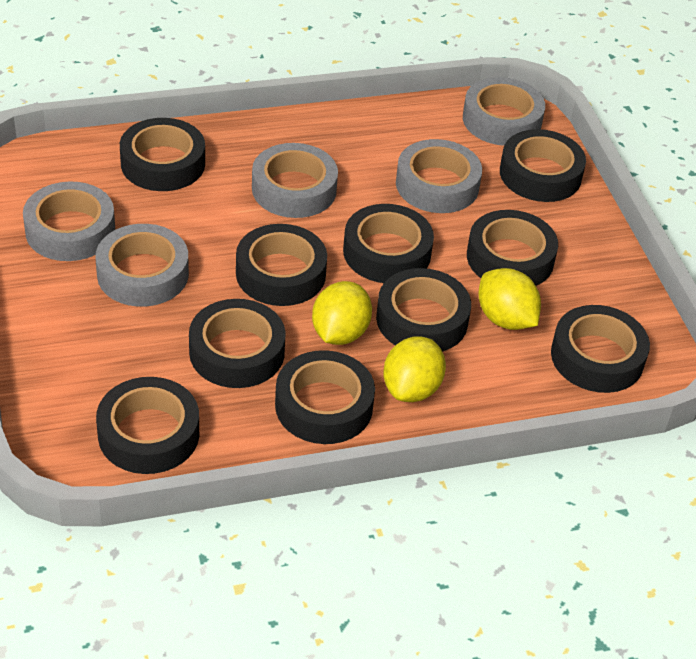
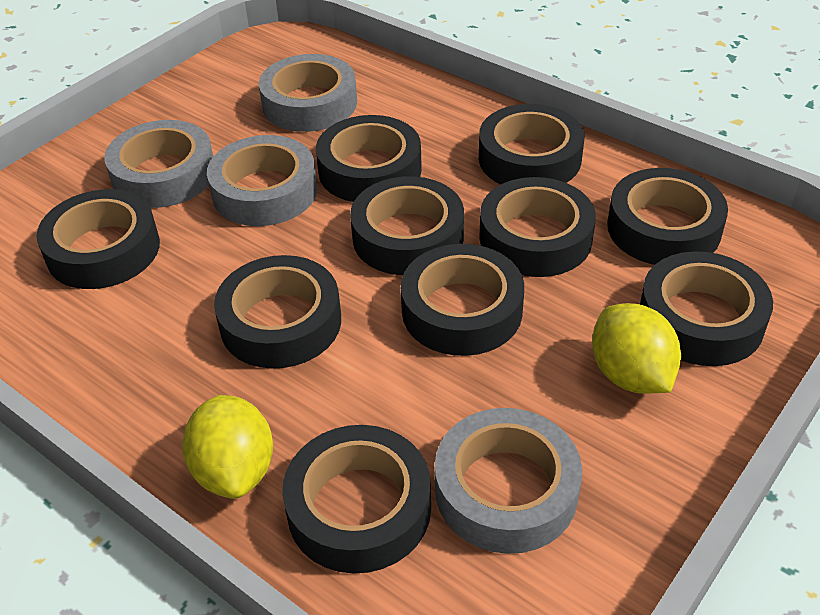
grey tape: 5 -> 4
yellow lemon: 3 -> 2

